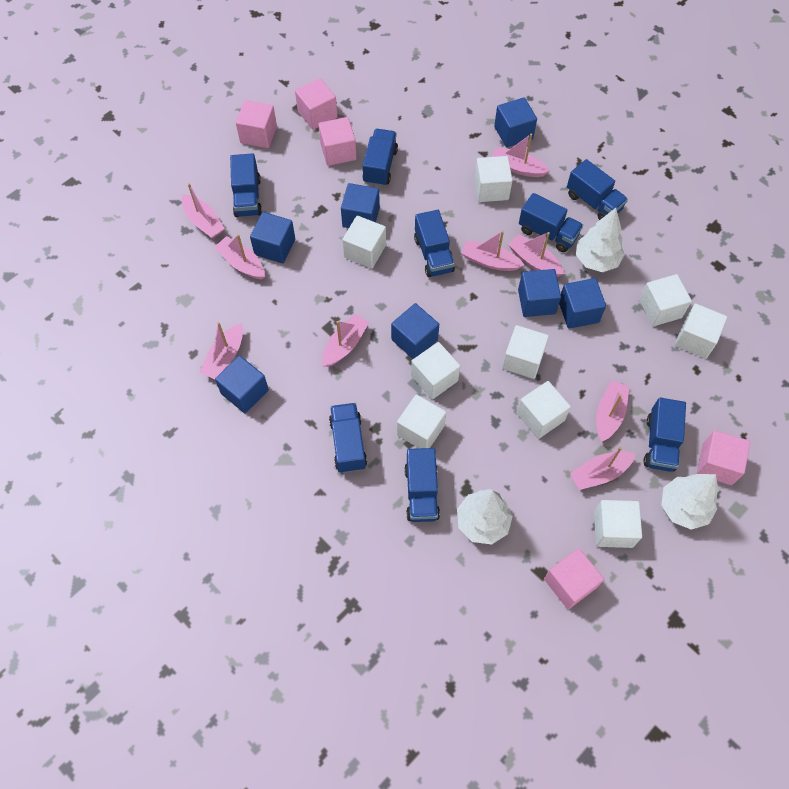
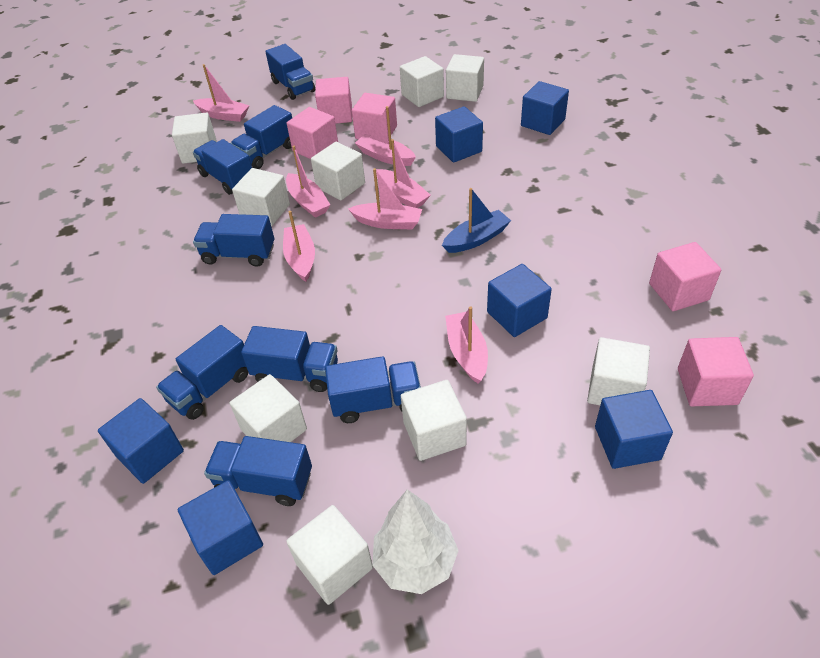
blue boat: 0 -> 1
blue cube: 7 -> 6
pink boat: 9 -> 7
white tree: 3 -> 1

